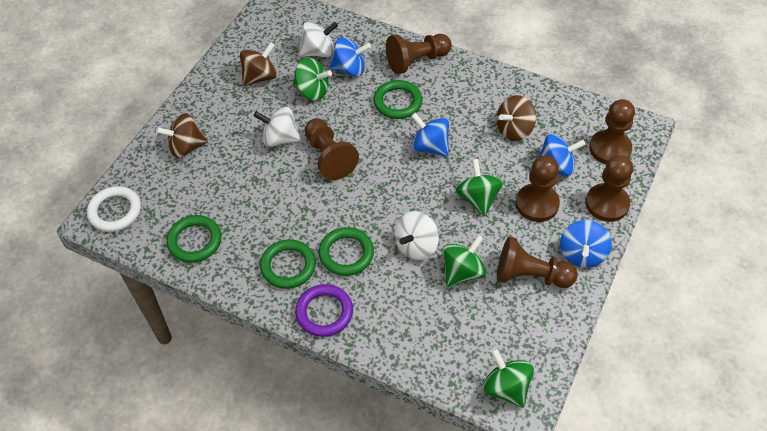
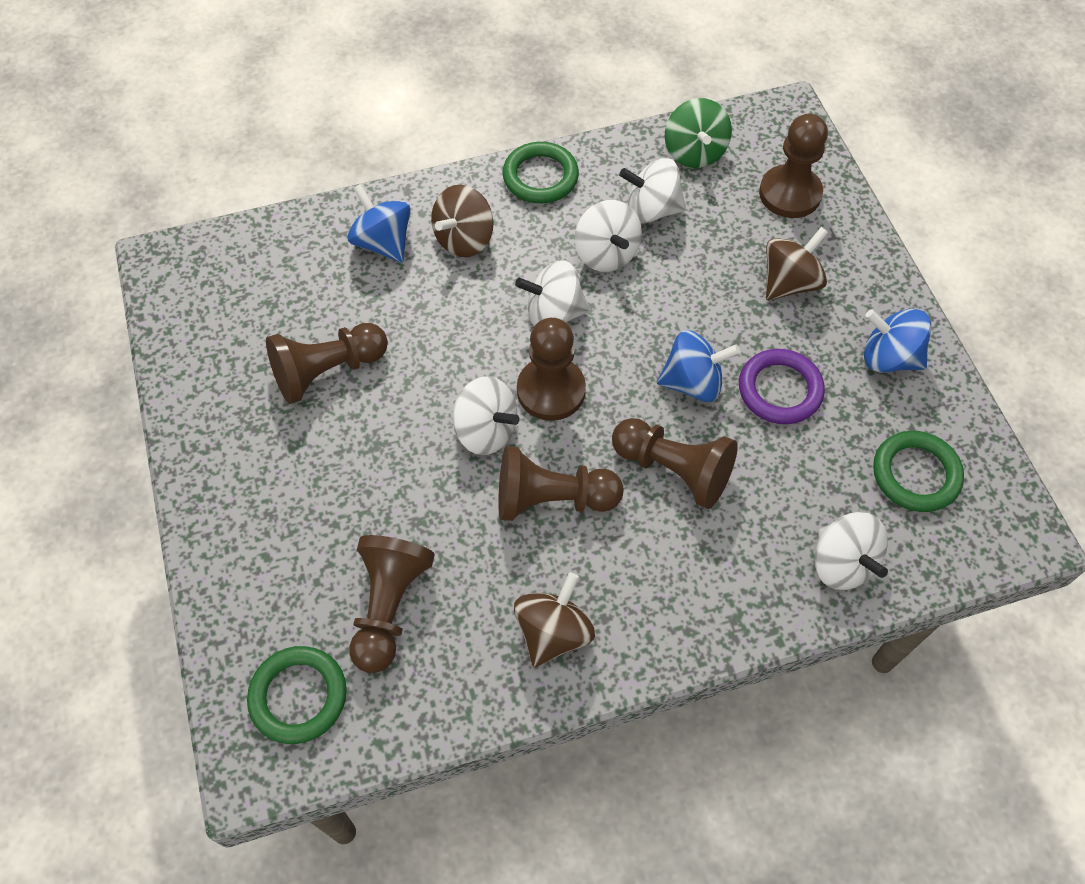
blue spinning top: 4 -> 3
green ring: 4 -> 3
green spinning top: 4 -> 1
white ring: 1 -> 0
white spinning top: 3 -> 5

